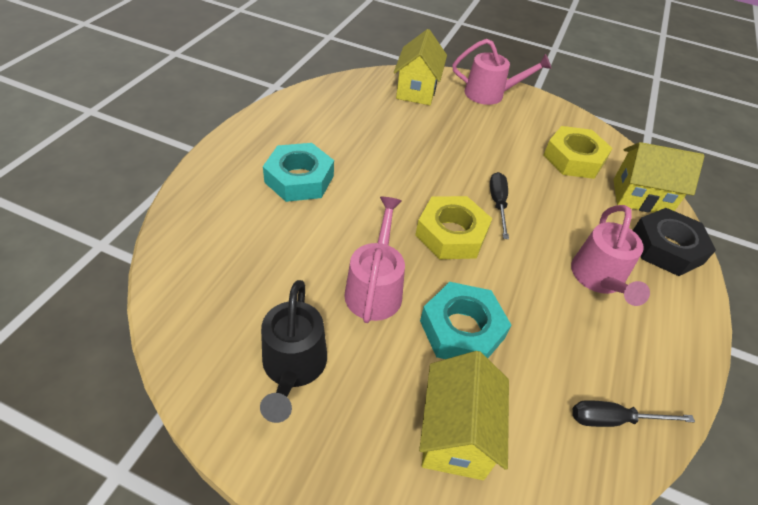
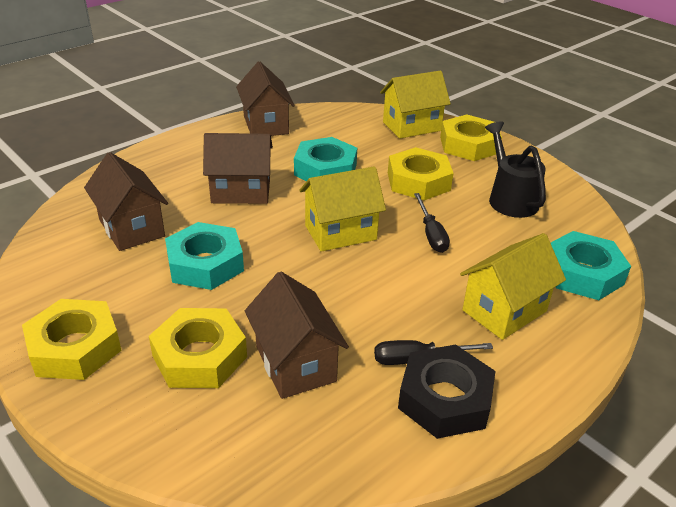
brown house: 0 -> 4
pink watering can: 3 -> 0
turquoise nut: 2 -> 3
yellow nut: 2 -> 4

